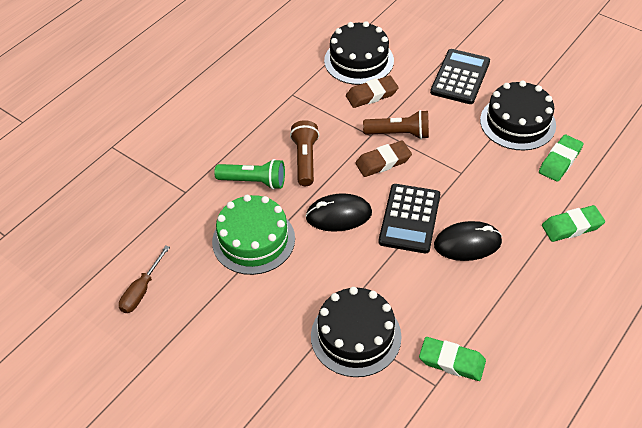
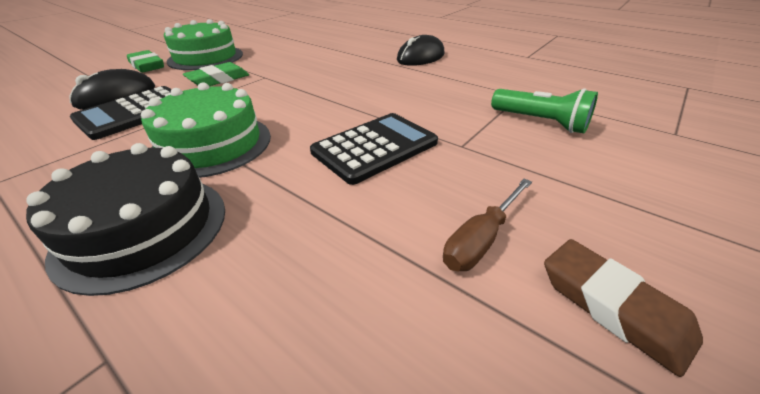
black cake: 3 -> 1
brown eraser: 2 -> 1
brown flashlight: 2 -> 0
green cake: 1 -> 2
green eraser: 3 -> 2

